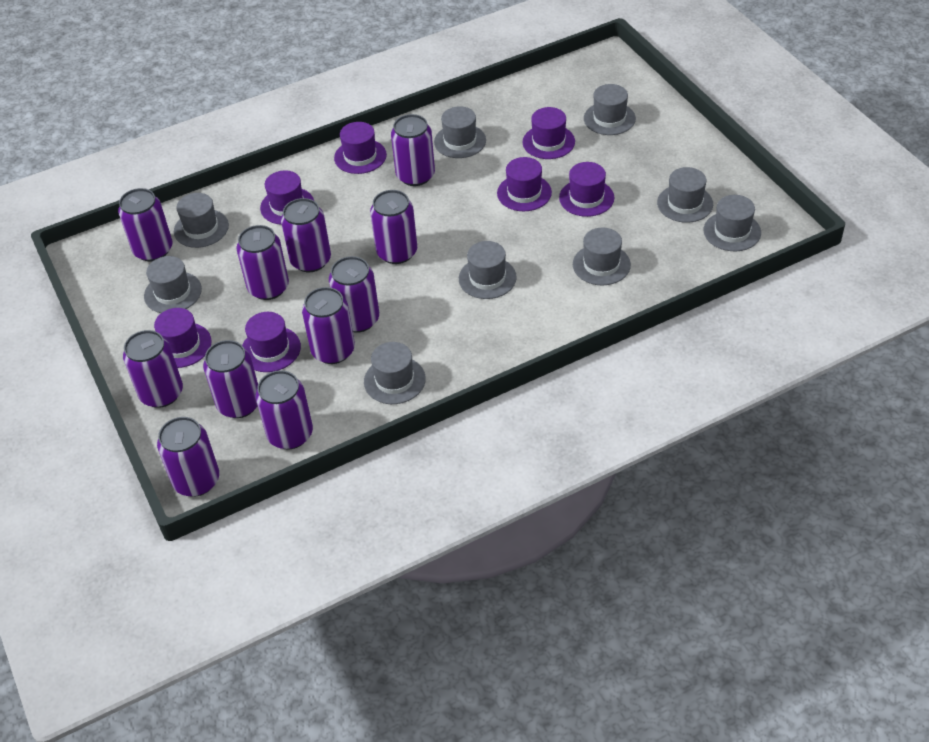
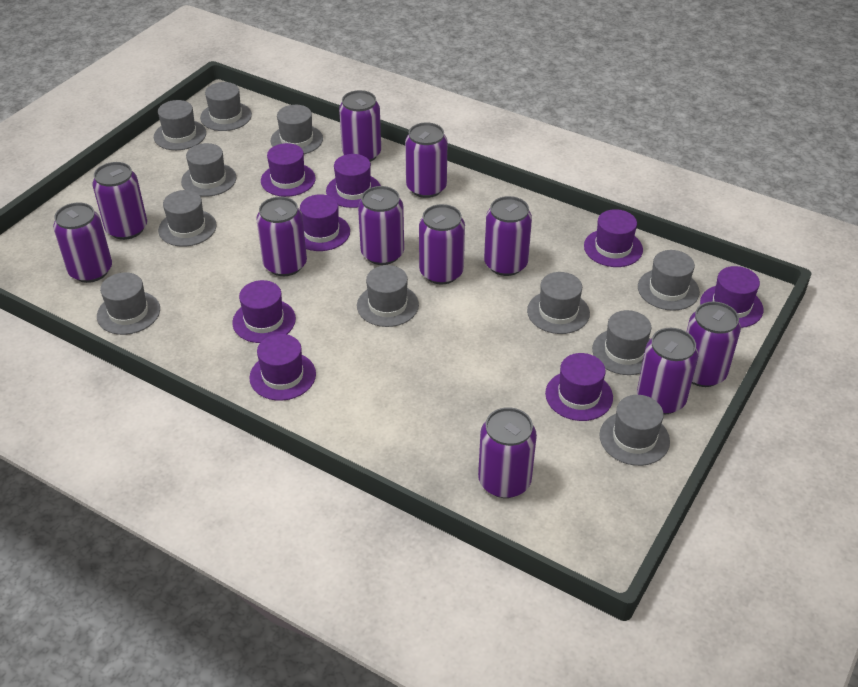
grey hat: 9 -> 11
purple hat: 7 -> 8

